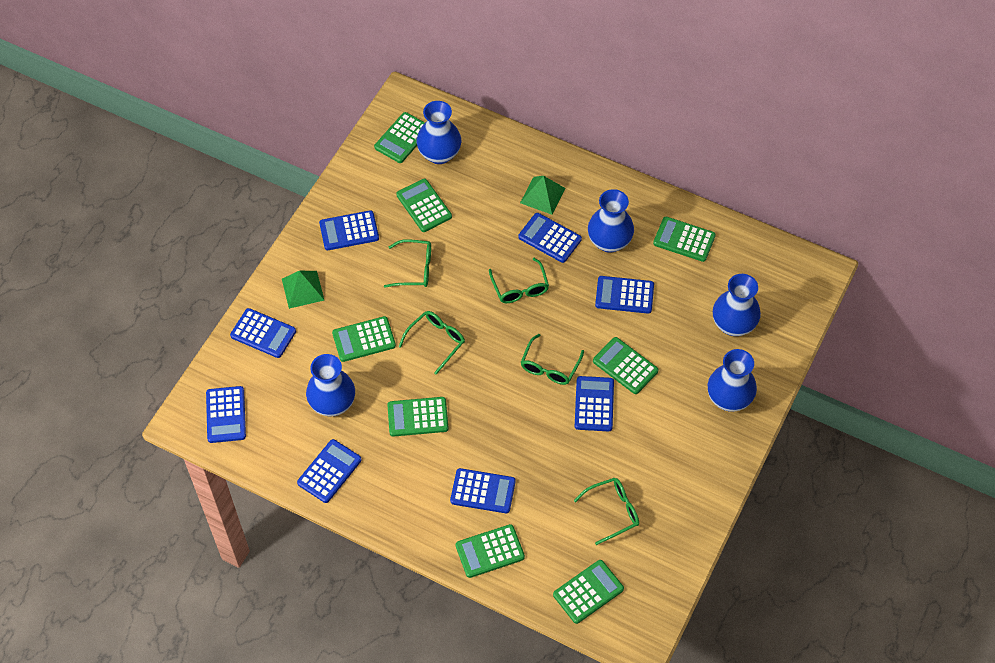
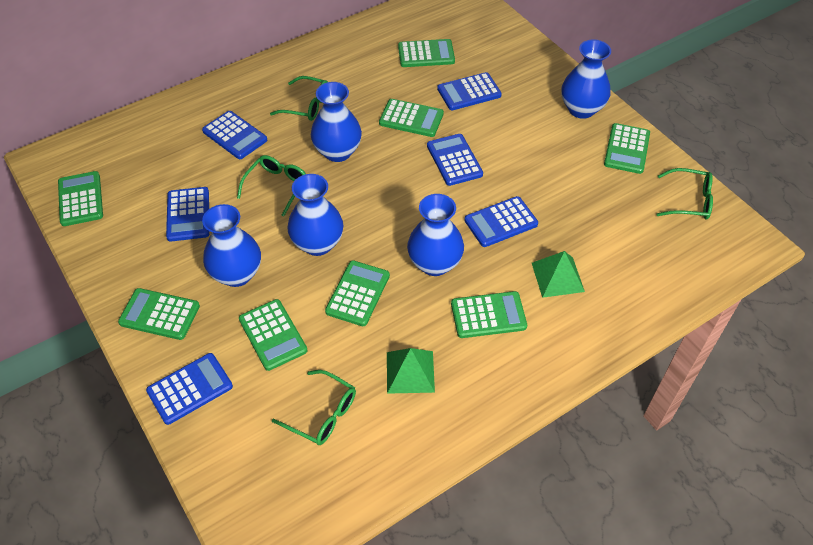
blue calculator: 8 -> 6
green glasses: 5 -> 4

